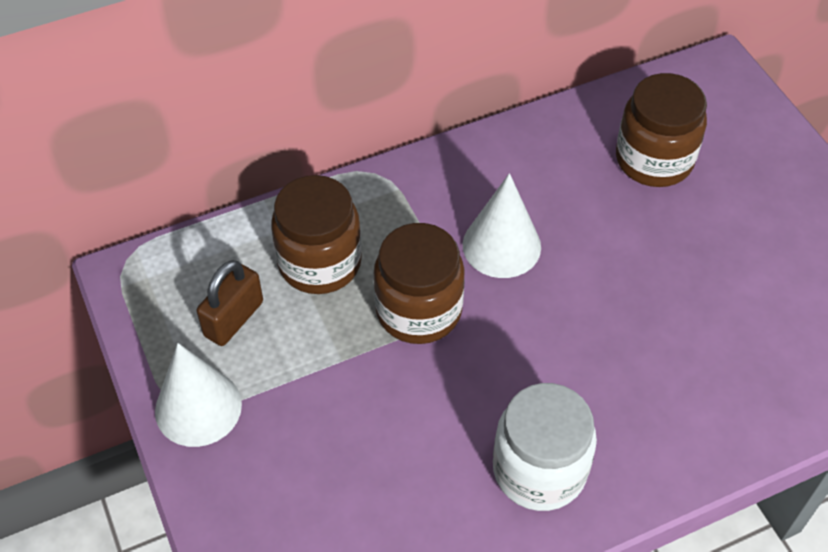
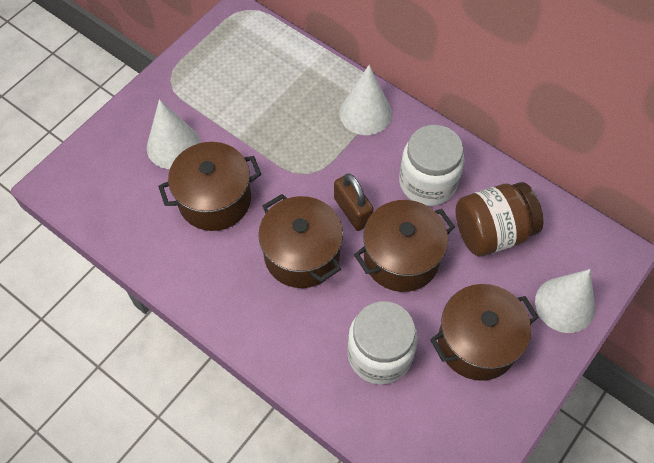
brown jar: 3 -> 1
brown pot: 0 -> 4
white cone: 2 -> 3
white jar: 1 -> 2

